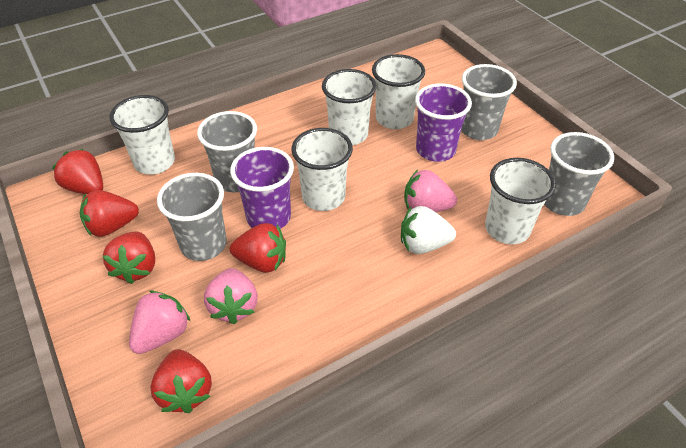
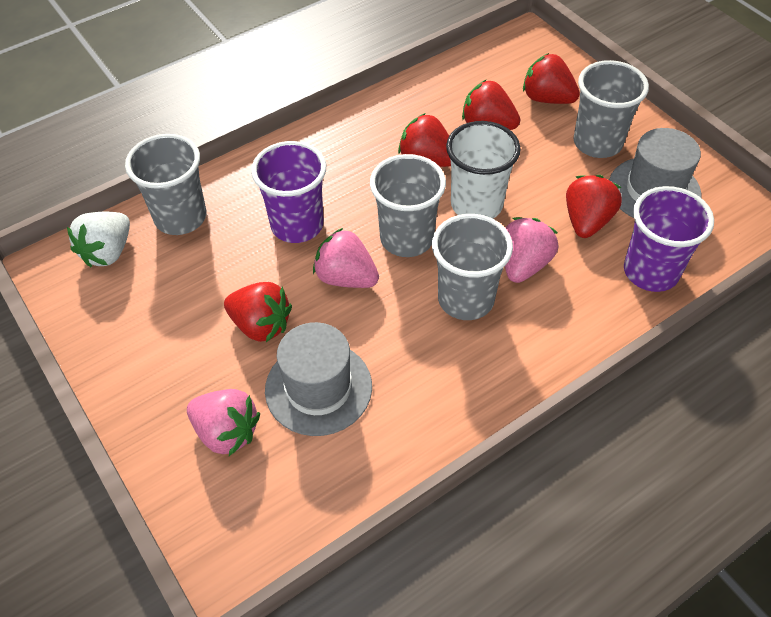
grey hat: 0 -> 2
white cup: 5 -> 1

